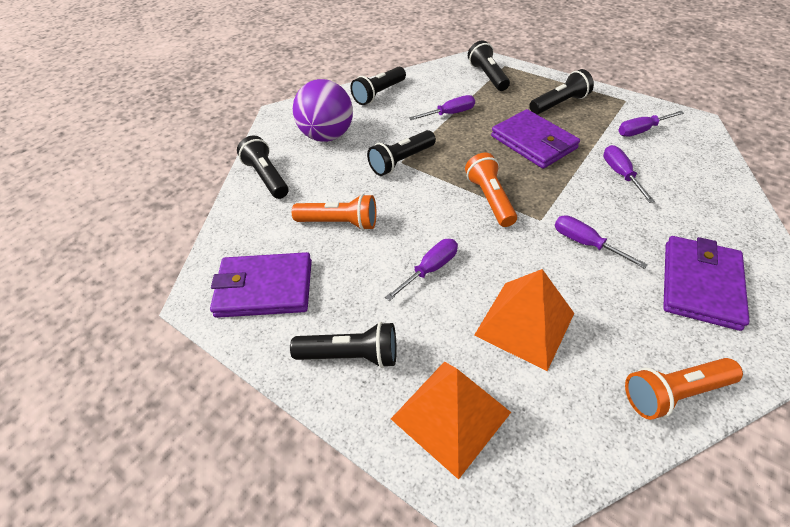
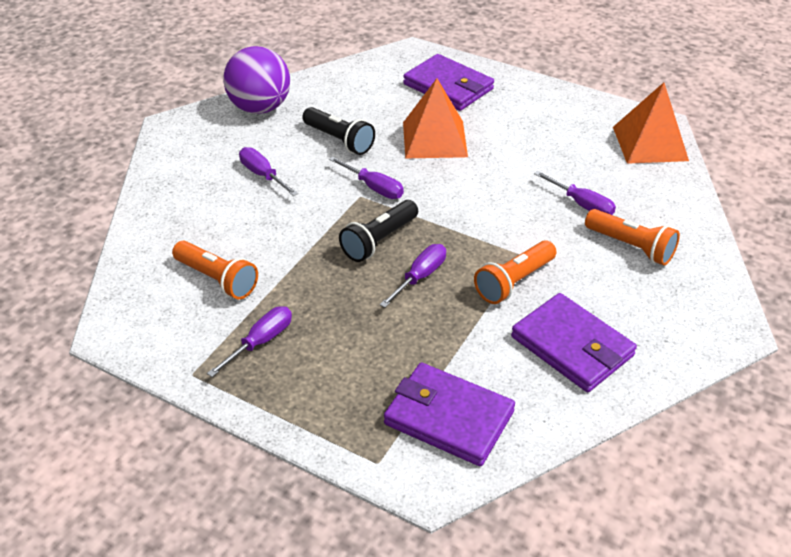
black flashlight: 6 -> 2

